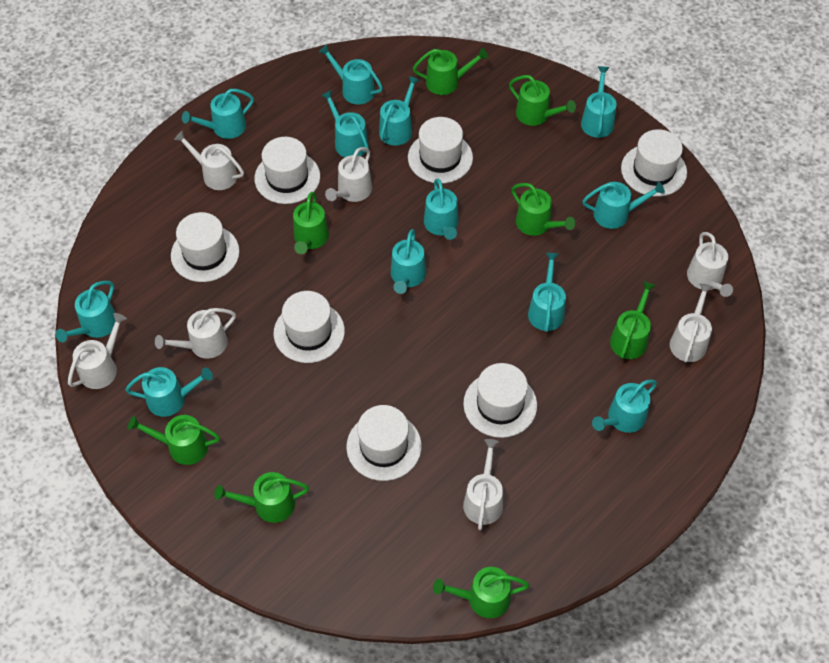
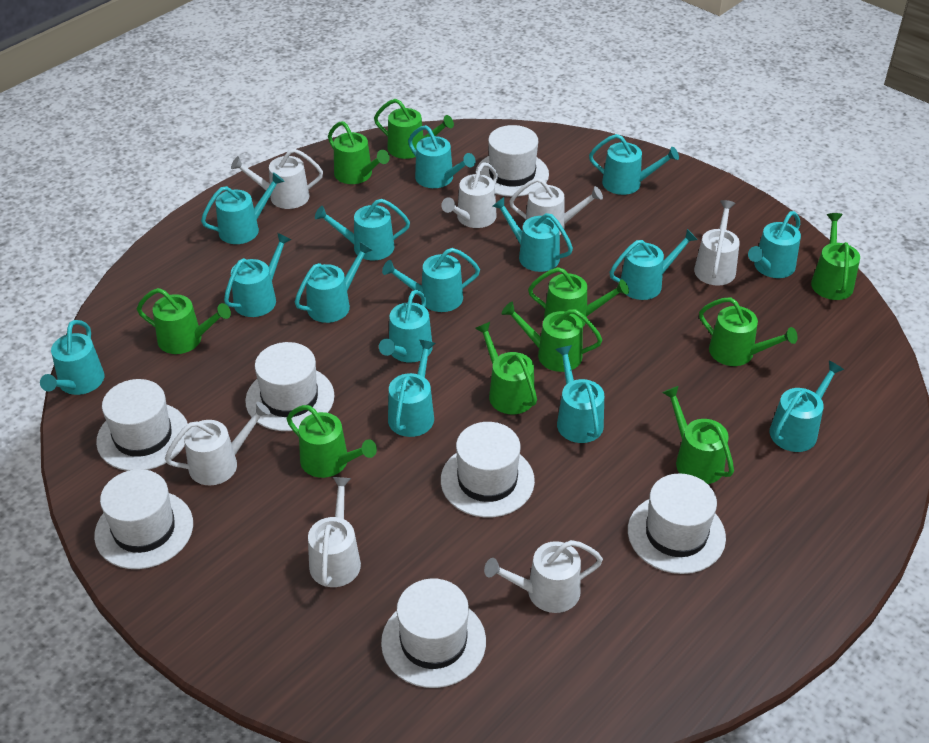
green watering can: 8 -> 10
turquoise watering can: 12 -> 15

